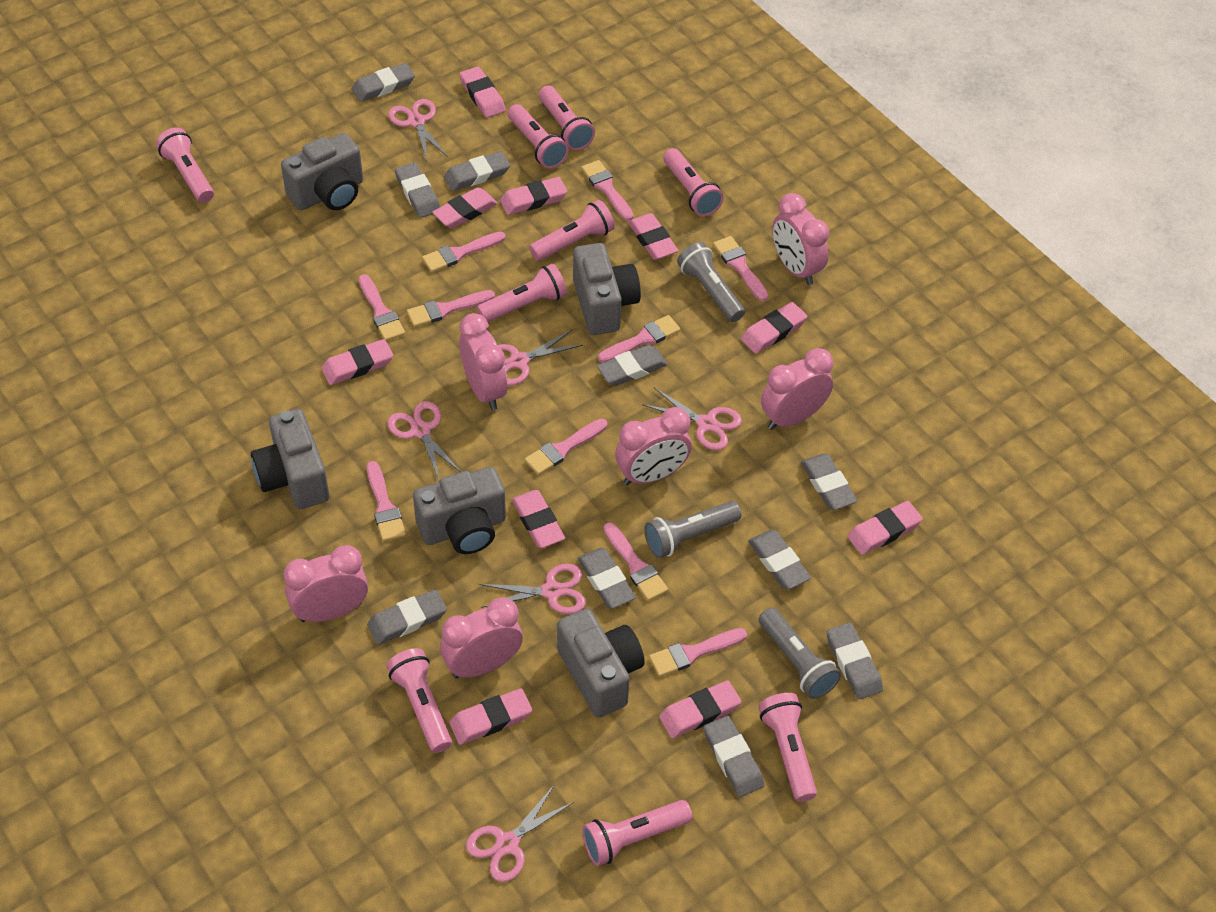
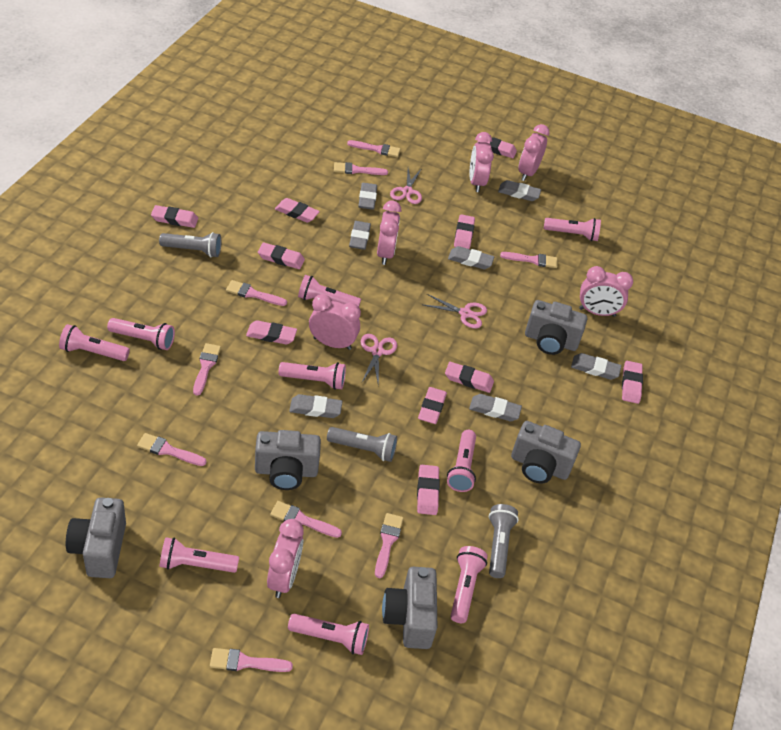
grey eraser: 10 -> 7
pink brush: 10 -> 9
pink scissors: 6 -> 3

